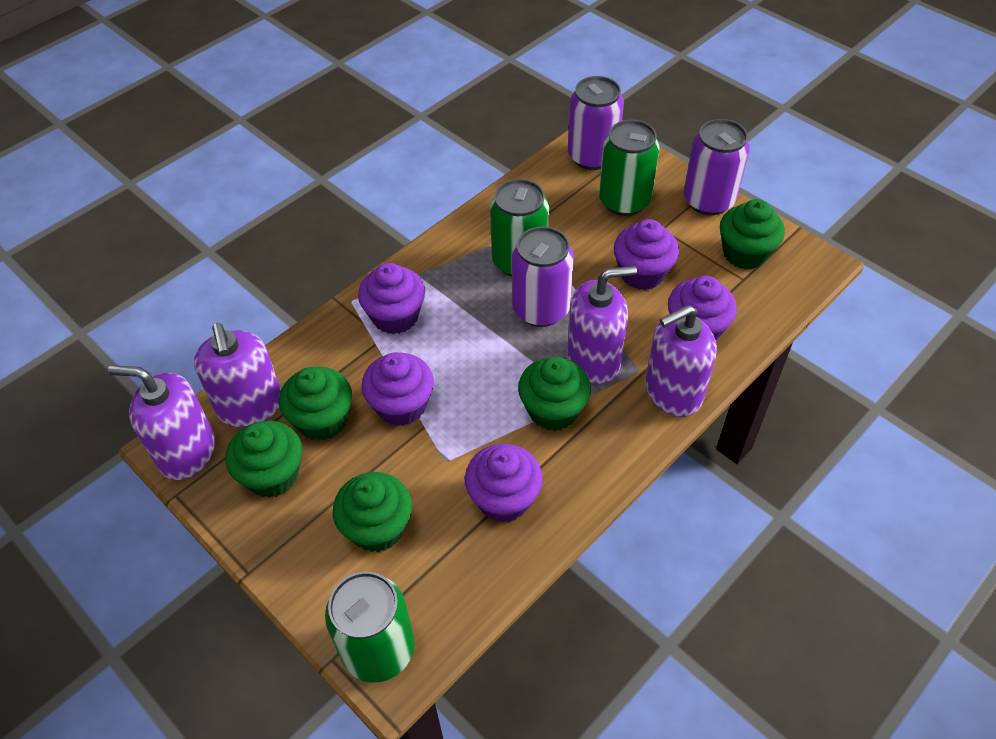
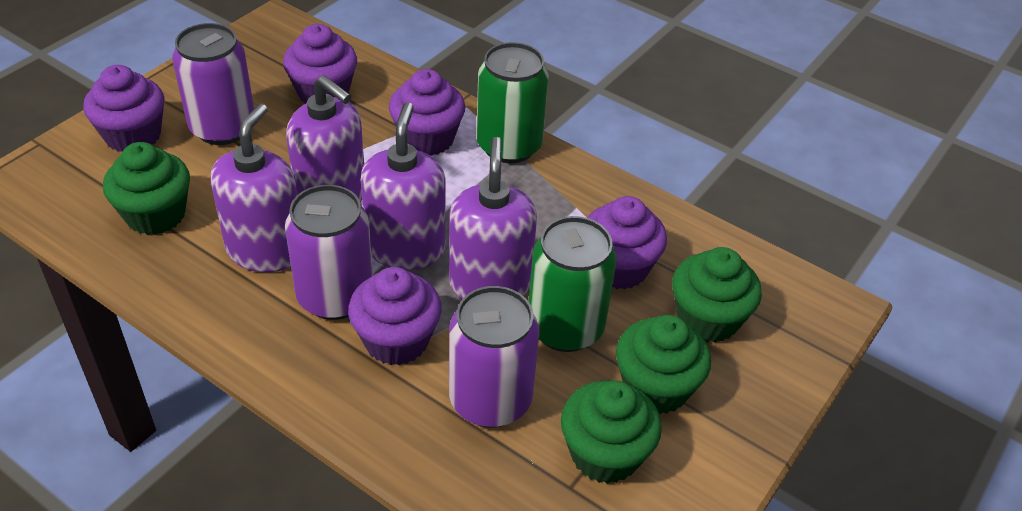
green can: 3 -> 2
green cupcake: 5 -> 4

